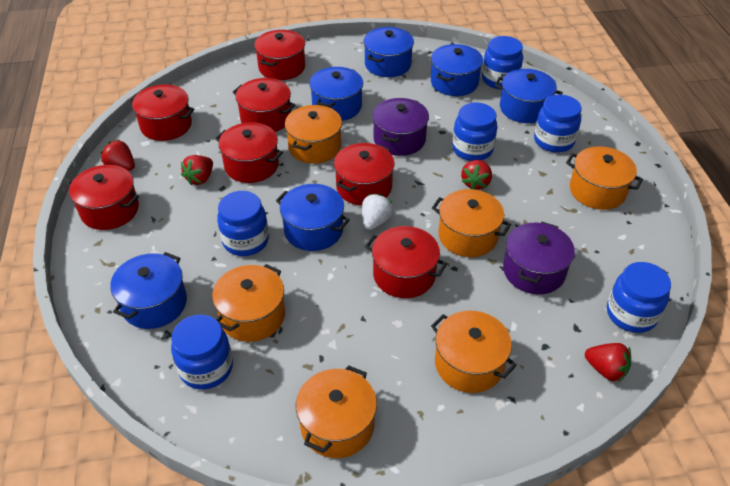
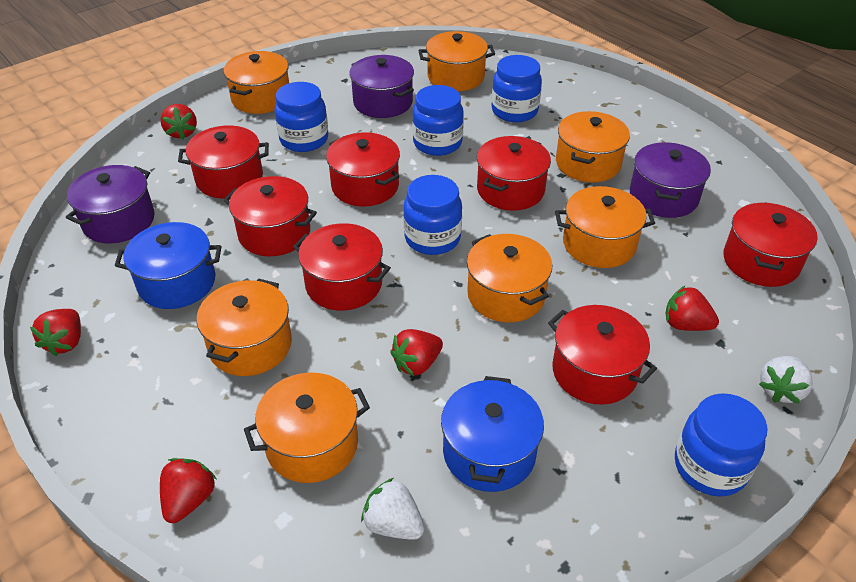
blue jar: 6 -> 5
blue pot: 6 -> 2
orange pot: 6 -> 7
purple pot: 2 -> 3
red strawberry: 4 -> 5
white strawberry: 1 -> 2

